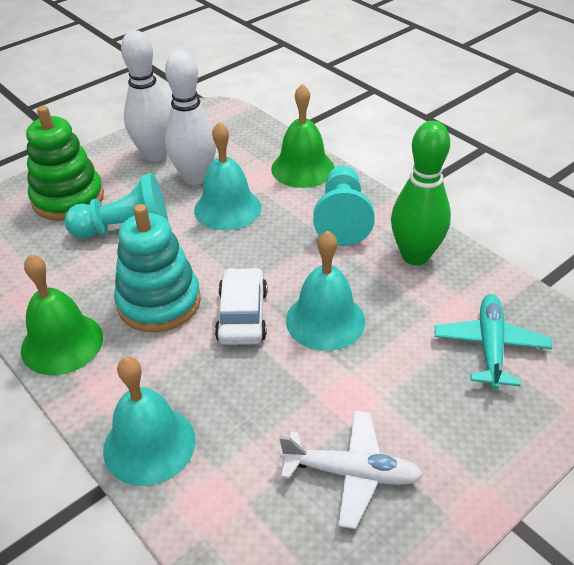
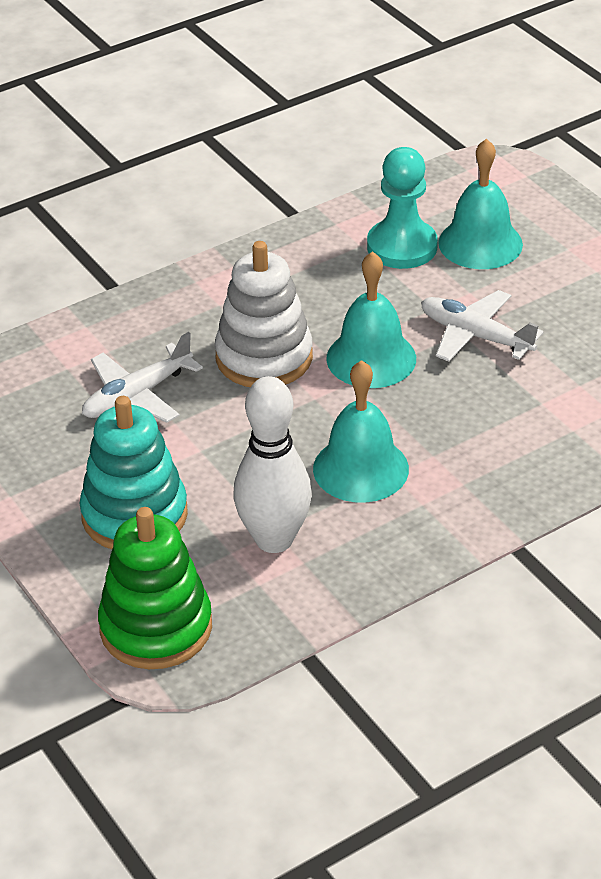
green bell: 2 -> 0
green bowling pin: 1 -> 0
turquoise pawn: 2 -> 1
turquoise plane: 1 -> 0
white bowling pin: 2 -> 1
white car: 1 -> 0
white plane: 1 -> 2
white stacking toy: 0 -> 1

